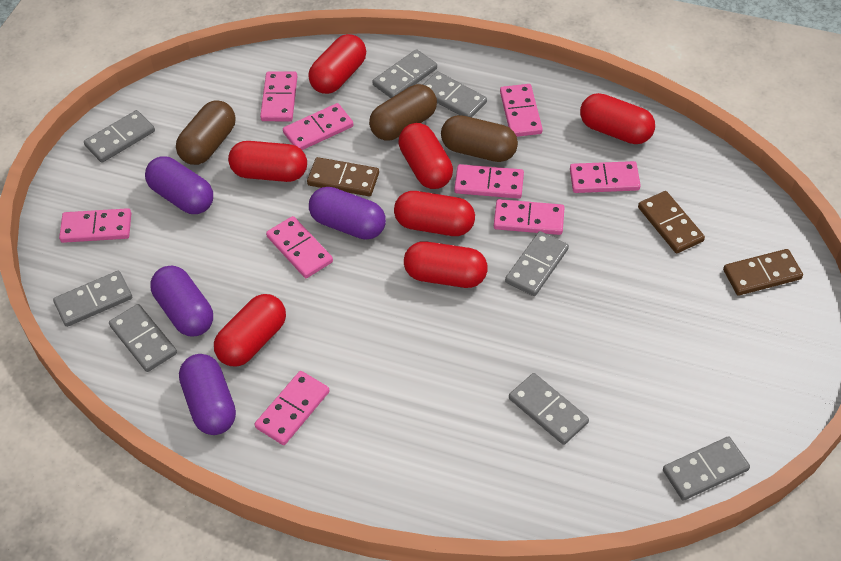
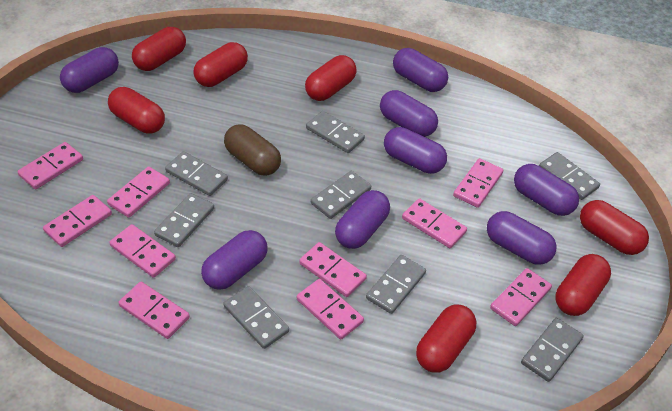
brown capsule: 3 -> 1
brown domino: 3 -> 0
pink domino: 9 -> 10
purple capsule: 4 -> 8

